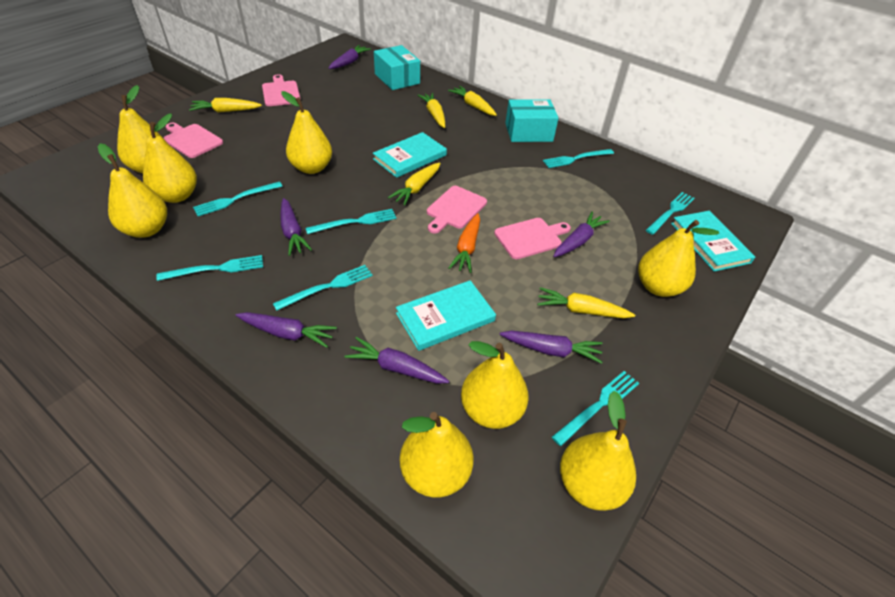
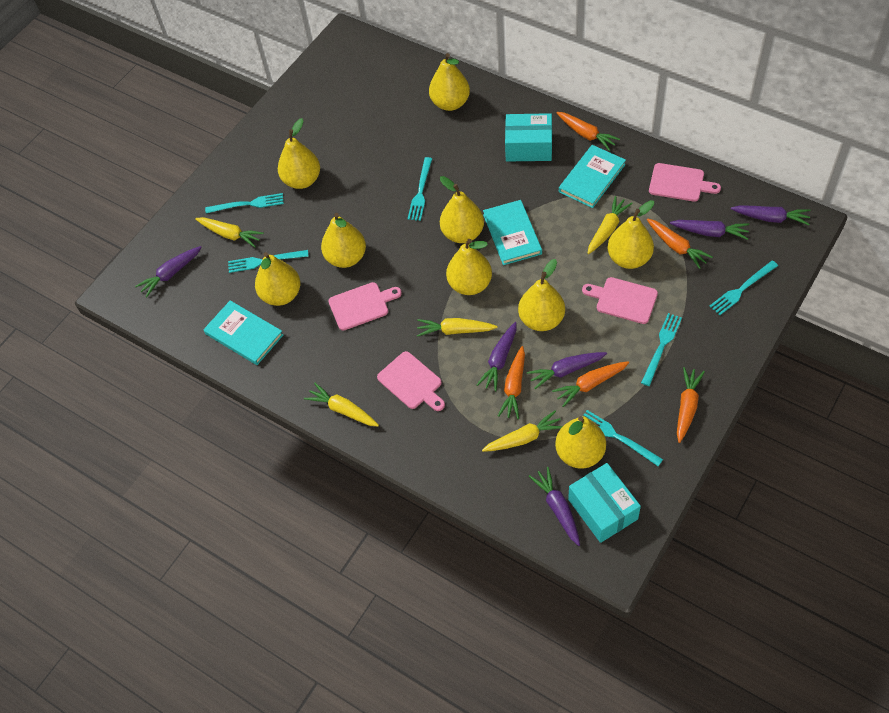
orange carrot: 1 -> 5
turquoise fork: 7 -> 6
yellow pear: 8 -> 9

